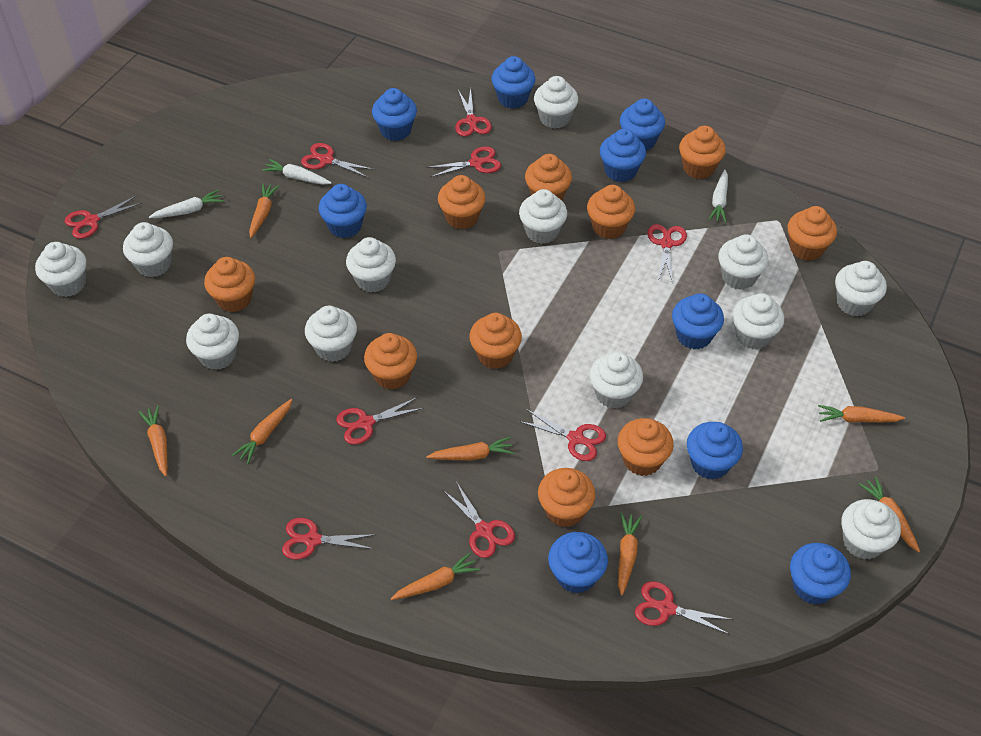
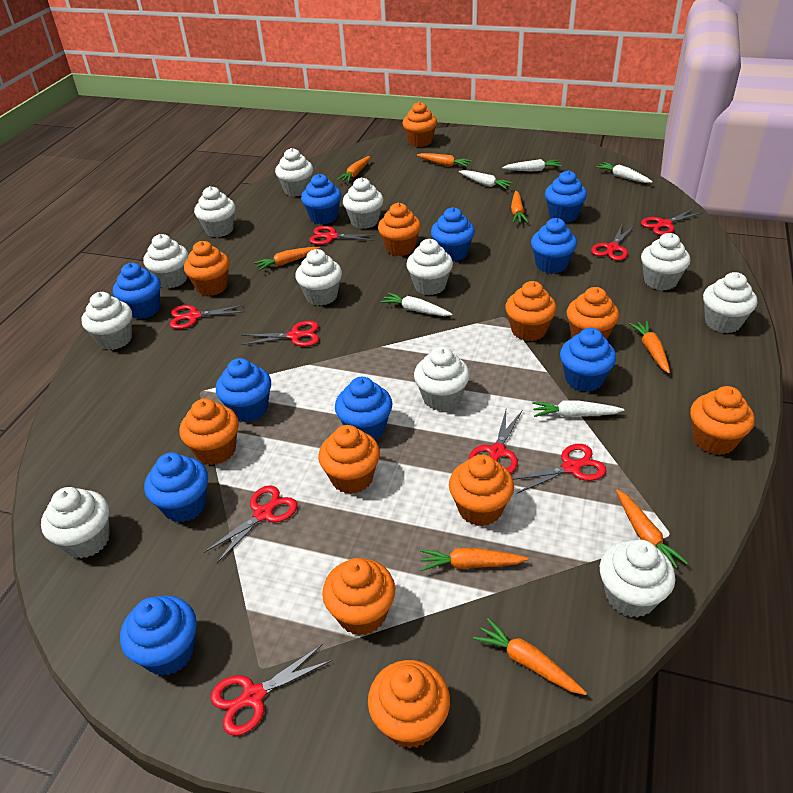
blue cupcake: 9 -> 10
orange cupcake: 10 -> 11
red scissors: 10 -> 9
white carrot: 3 -> 5

